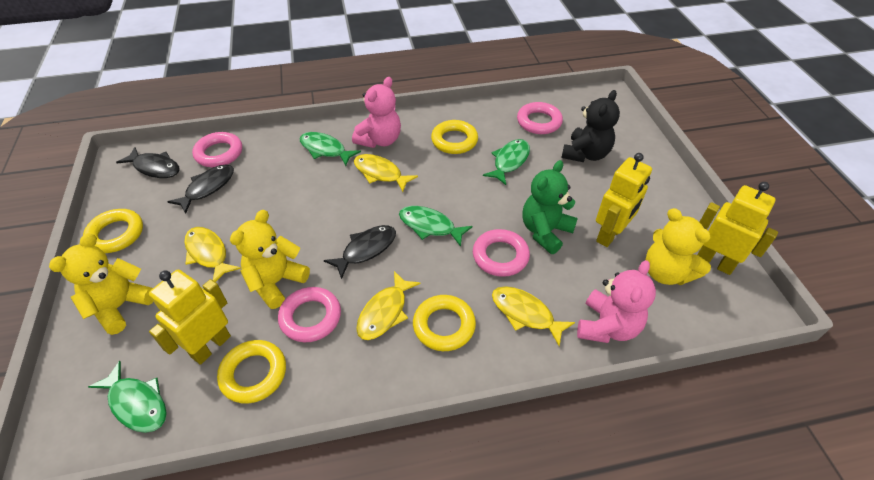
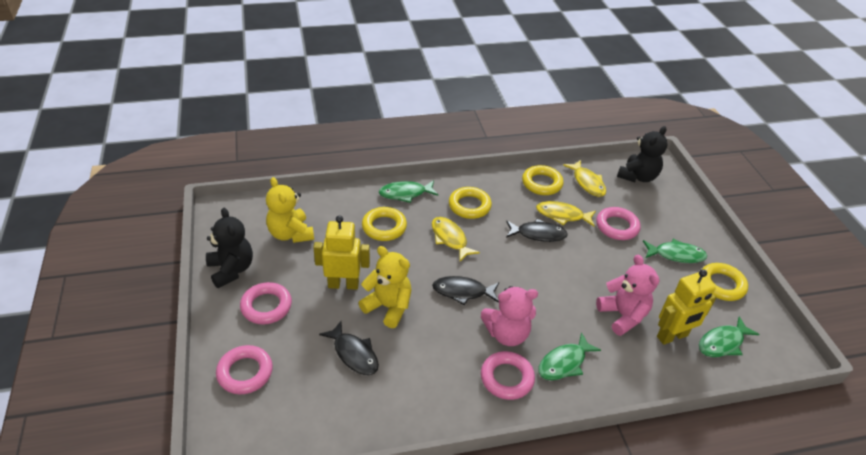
black teddy bear: 1 -> 2
green teddy bear: 1 -> 0
yellow fish: 4 -> 3
yellow robot: 3 -> 2
yellow teddy bear: 3 -> 2

